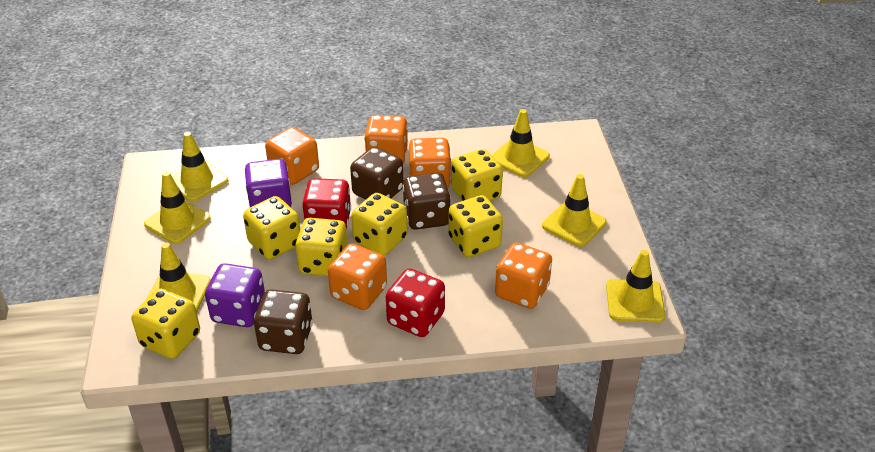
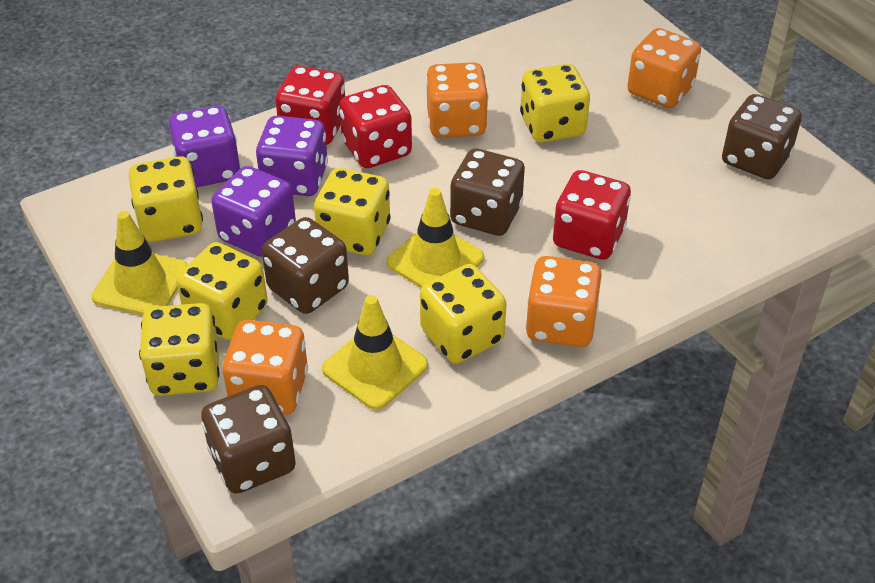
brown dice: 3 -> 4
orange dice: 5 -> 4
purple dice: 2 -> 3
red dice: 2 -> 3
yellow traffic cone: 6 -> 3

